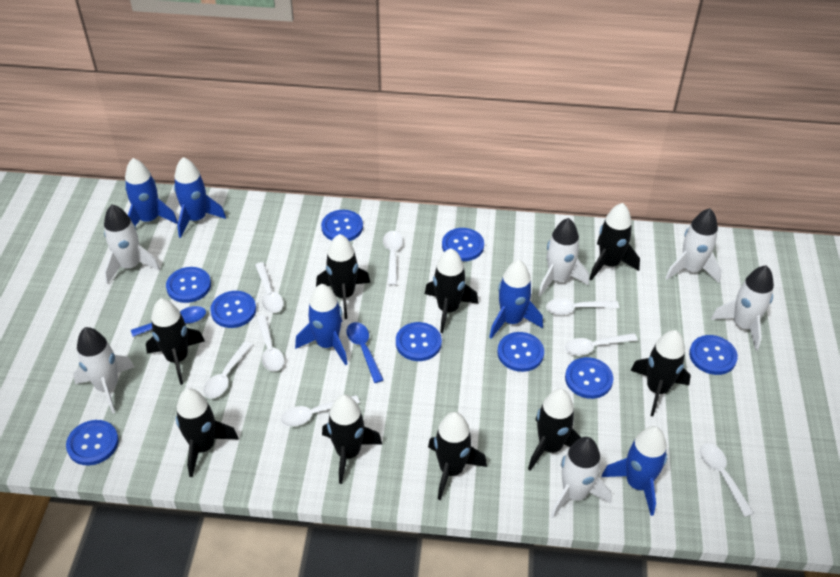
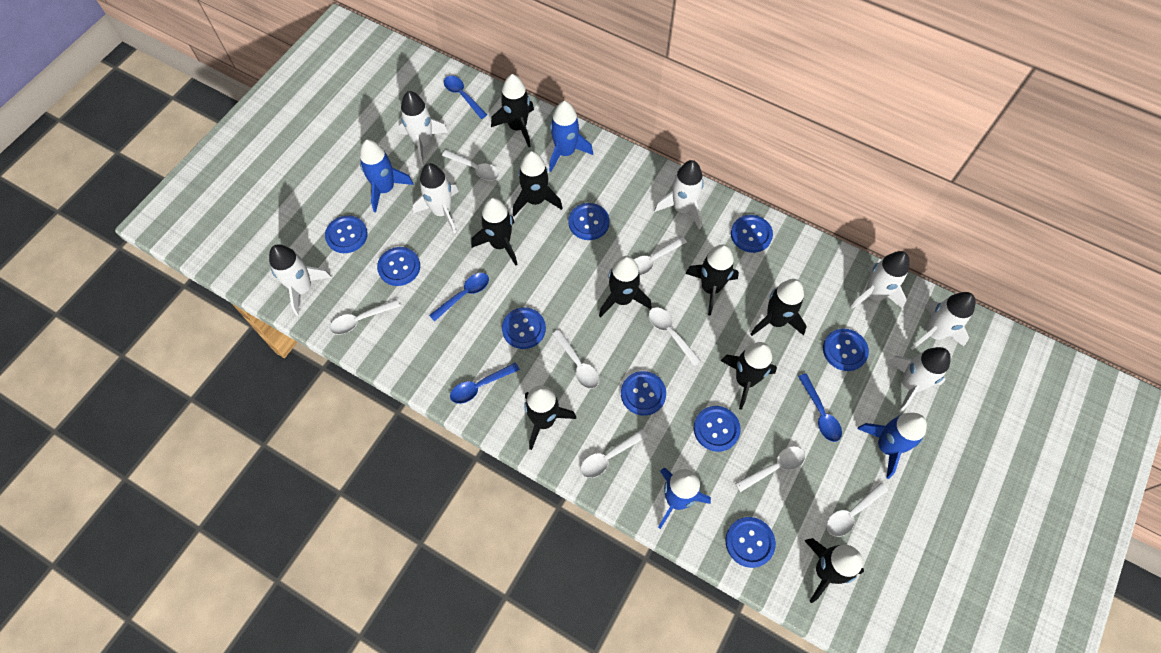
blue rocket: 5 -> 4
blue spoon: 2 -> 4
white rocket: 6 -> 7

